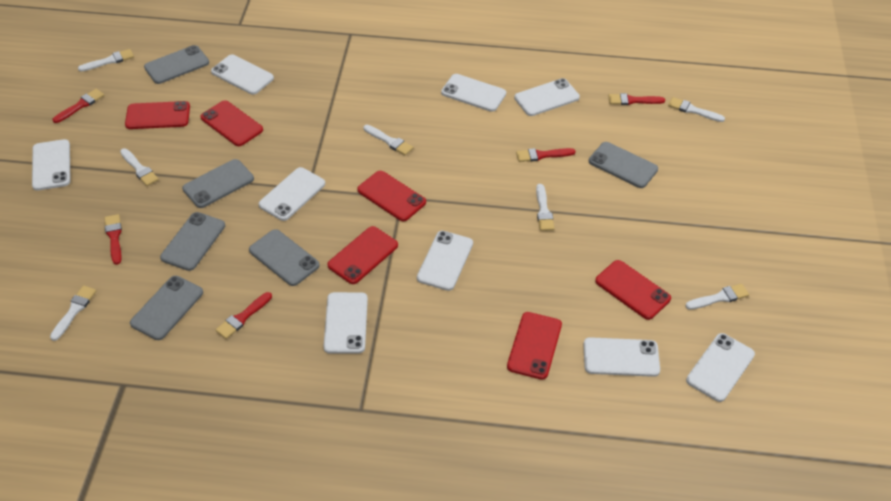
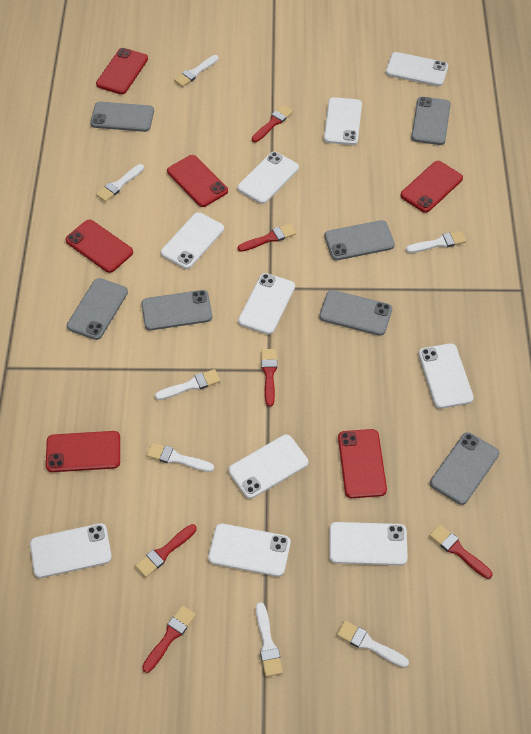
grey phone: 6 -> 7
red brush: 5 -> 6
white phone: 9 -> 10

